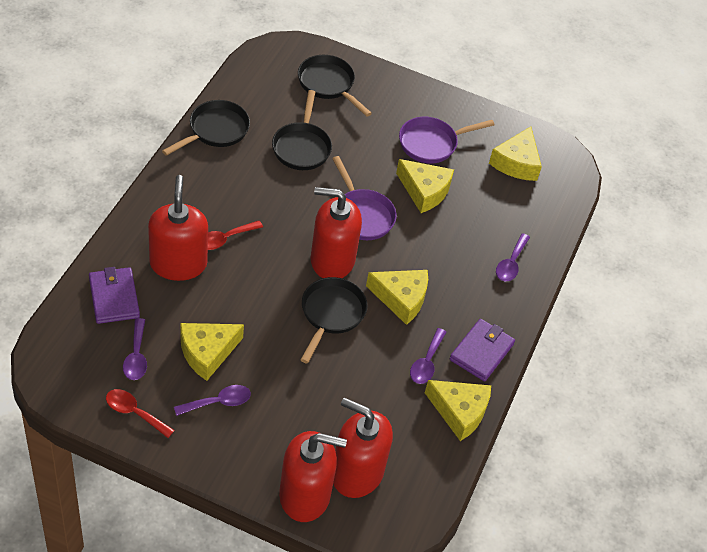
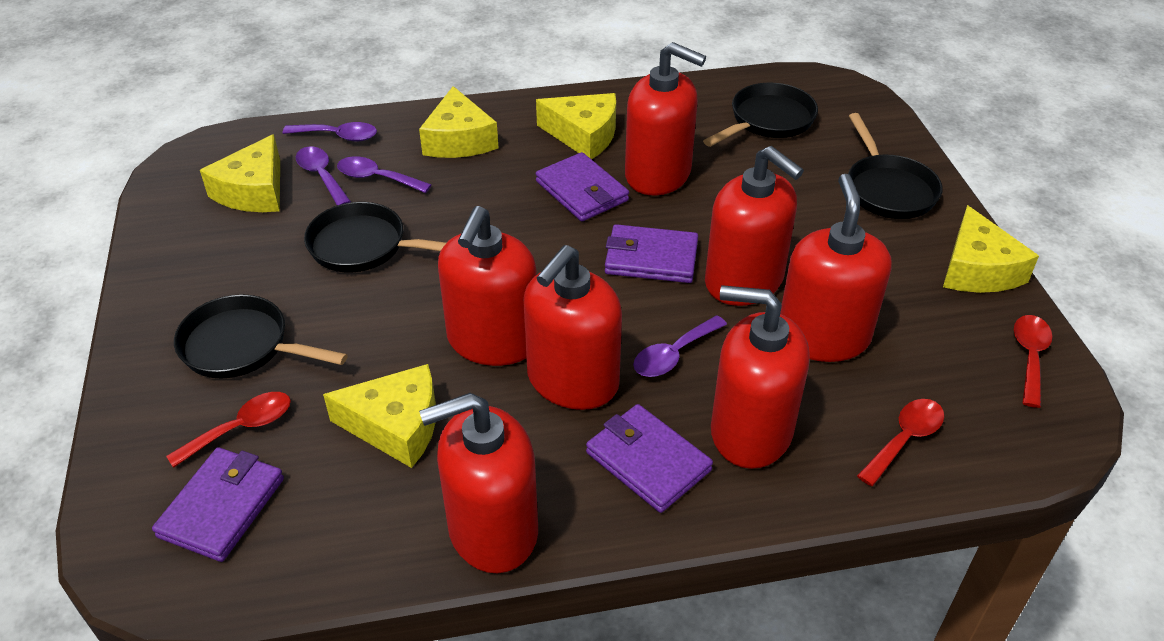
purple pan: 2 -> 0
purple wallet: 2 -> 4
red soap dispenser: 4 -> 7
red spoon: 2 -> 3

